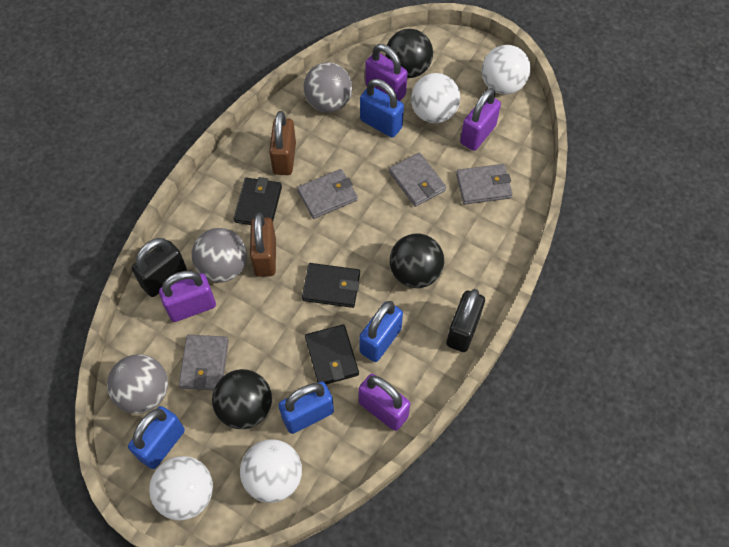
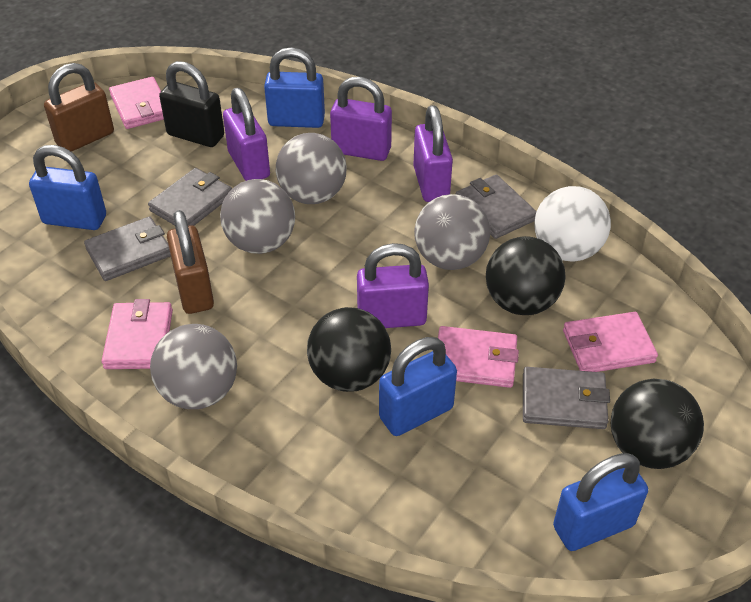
black padlock: 2 -> 1
black wallet: 3 -> 0
grey ball: 3 -> 4
pink wallet: 0 -> 4
white ball: 4 -> 1

